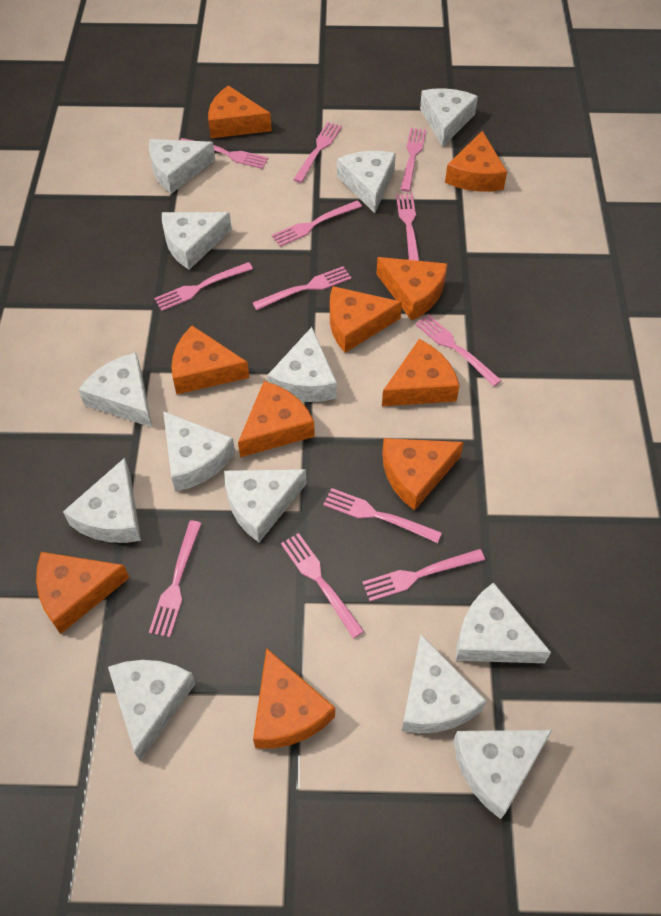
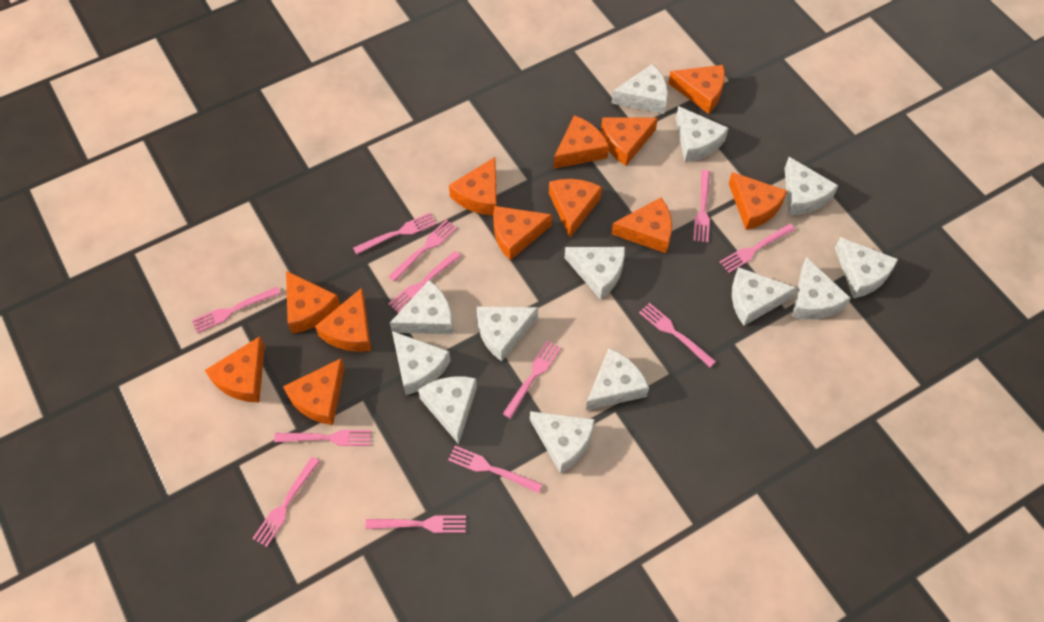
orange cheese: 10 -> 12

